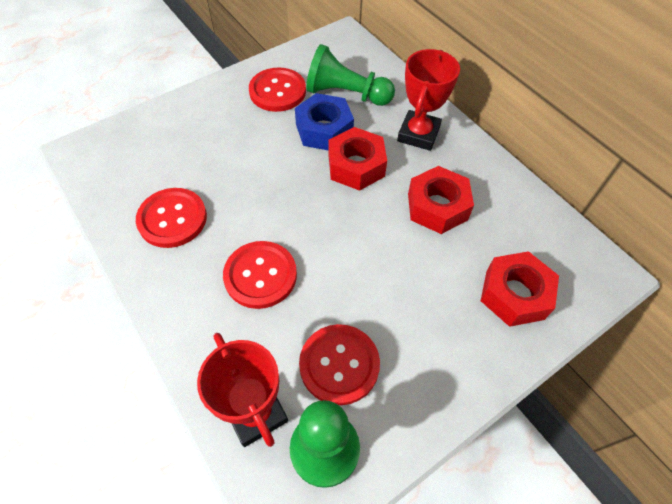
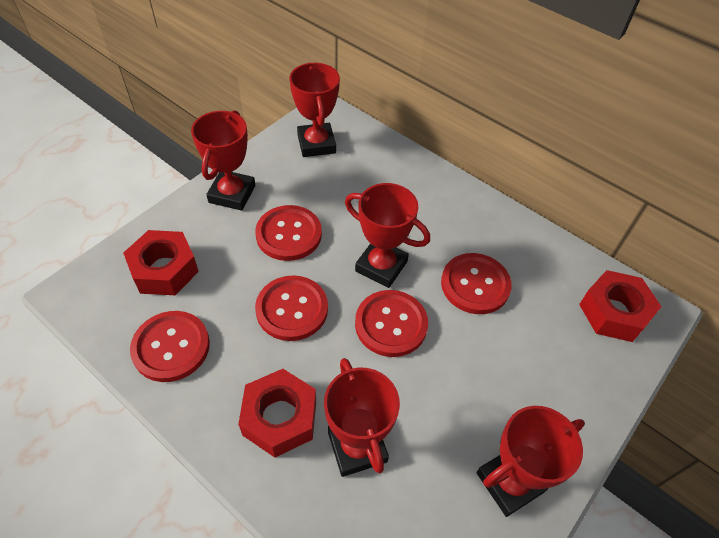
blue nut: 1 -> 0
green pawn: 2 -> 0
red button: 4 -> 5
red trophy: 2 -> 5

